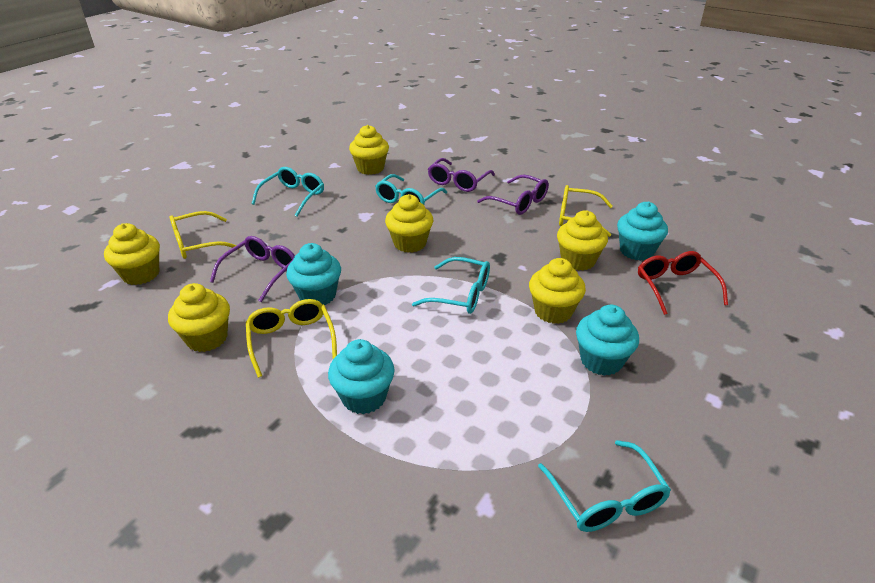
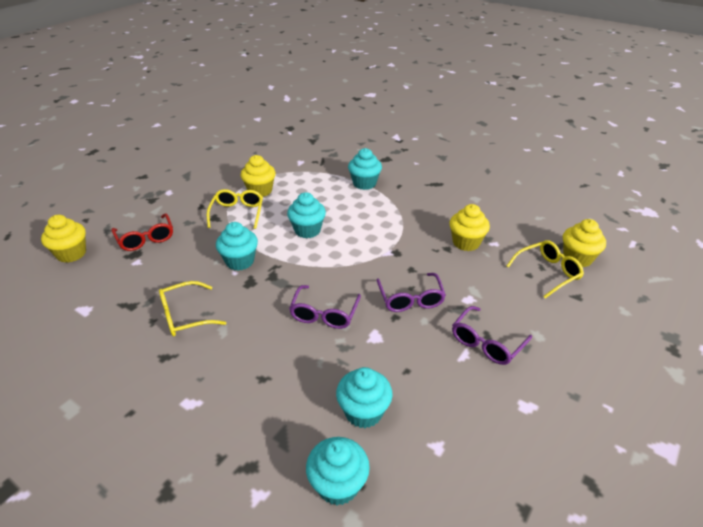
turquoise cupcake: 4 -> 5
turquoise glasses: 4 -> 0
yellow cupcake: 6 -> 4

